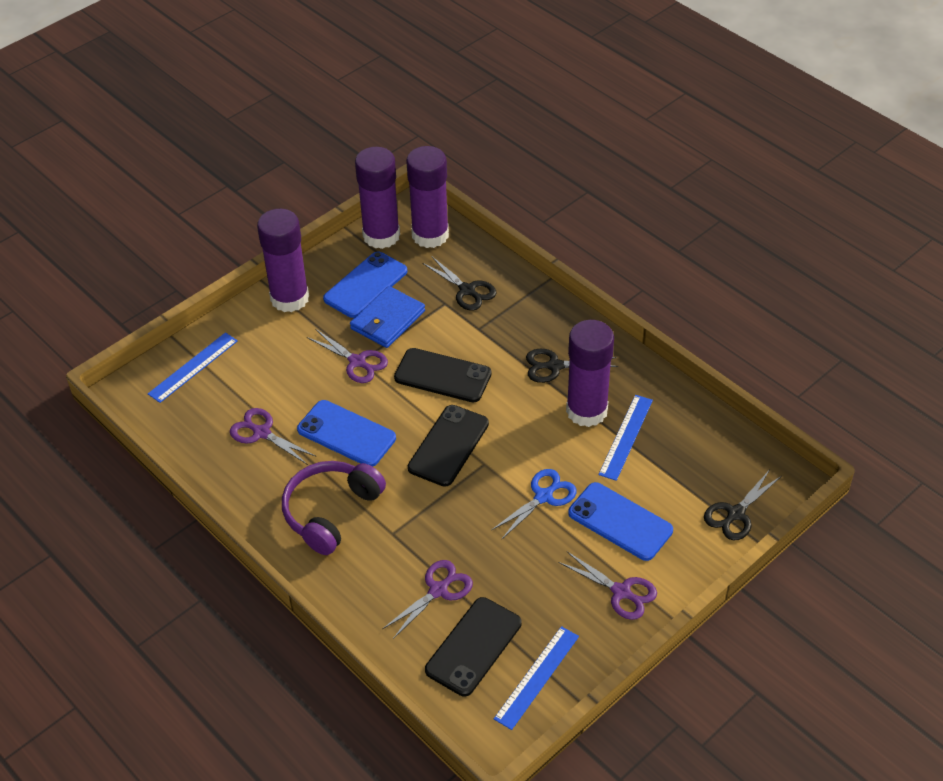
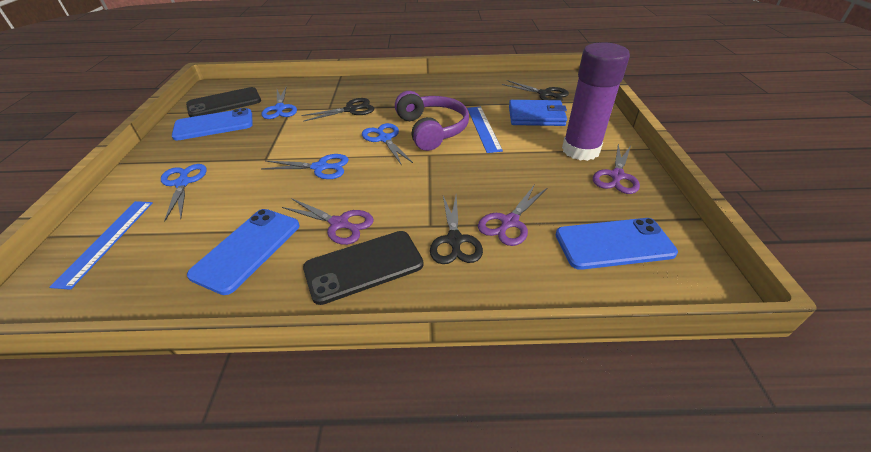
black phone: 3 -> 2
blue ruler: 3 -> 2
blue scissors: 1 -> 4
purple glue stick: 4 -> 1
purple scissors: 4 -> 3

